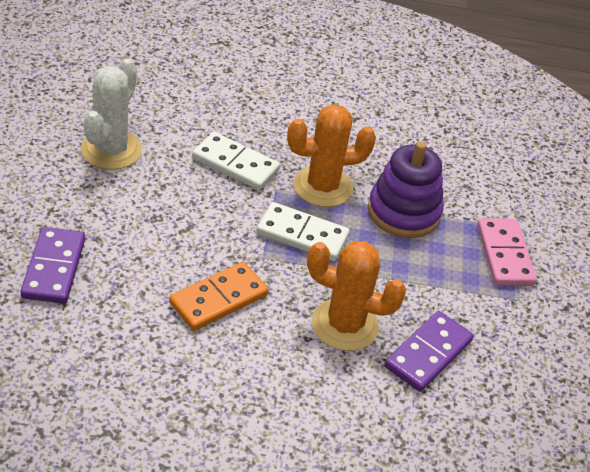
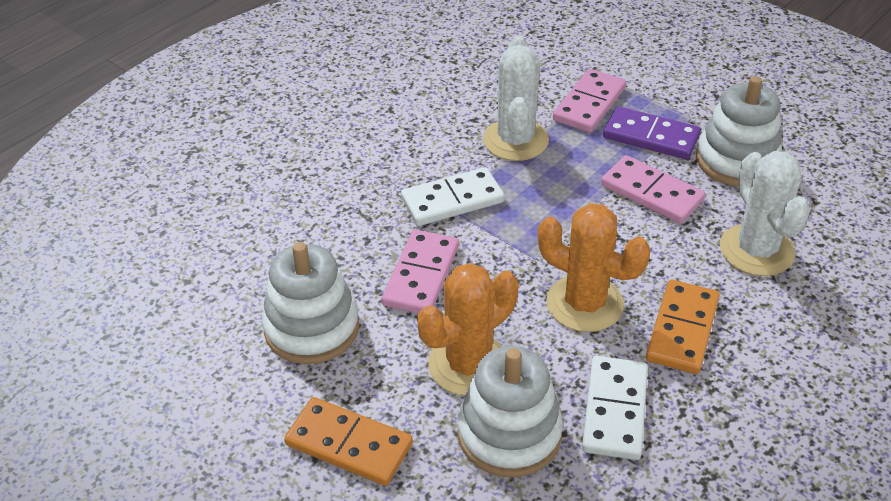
orange domino: 1 -> 2
pink domino: 1 -> 3
purple domino: 2 -> 1
purple stacking toy: 1 -> 0
white cactus: 1 -> 2
white stacking toy: 0 -> 3

